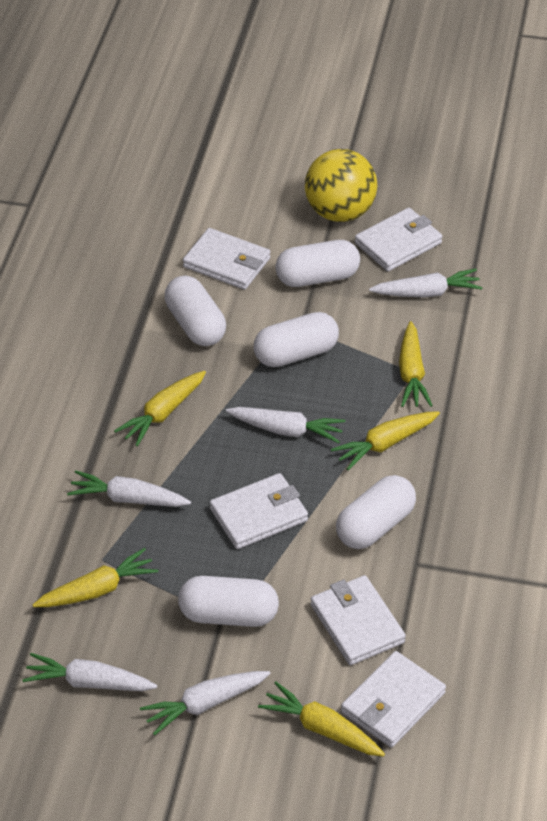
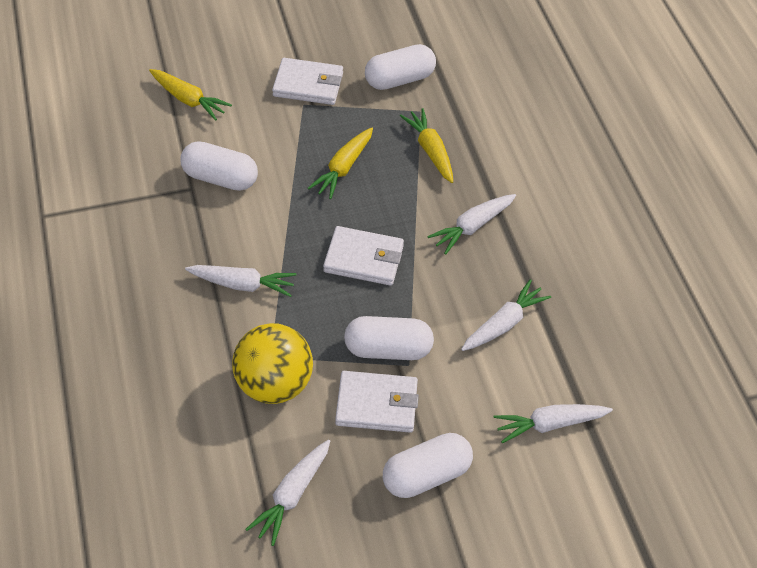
white capsule: 5 -> 4
white wallet: 5 -> 3
yellow carrot: 5 -> 3

